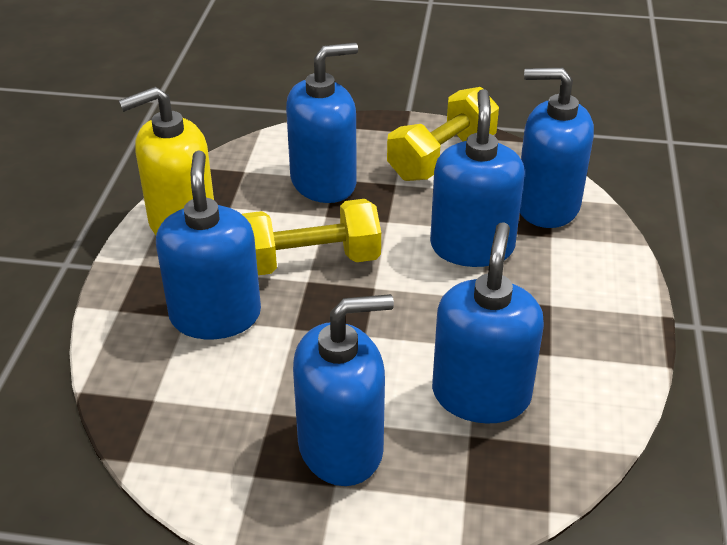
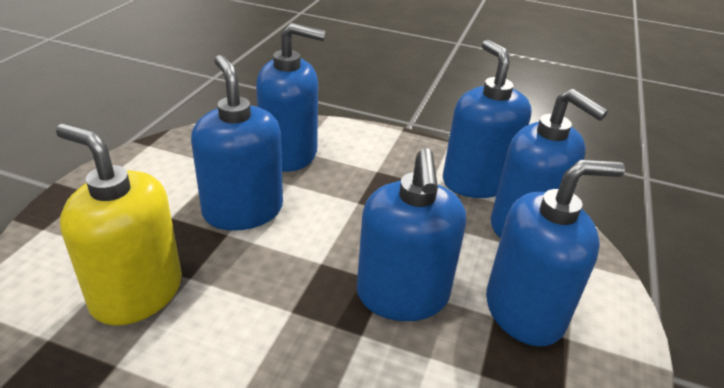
yellow dumbbell: 2 -> 0

